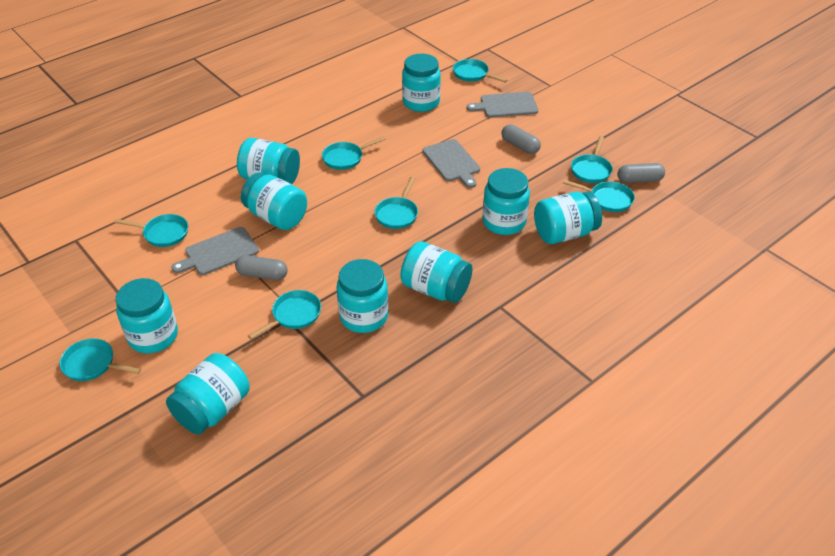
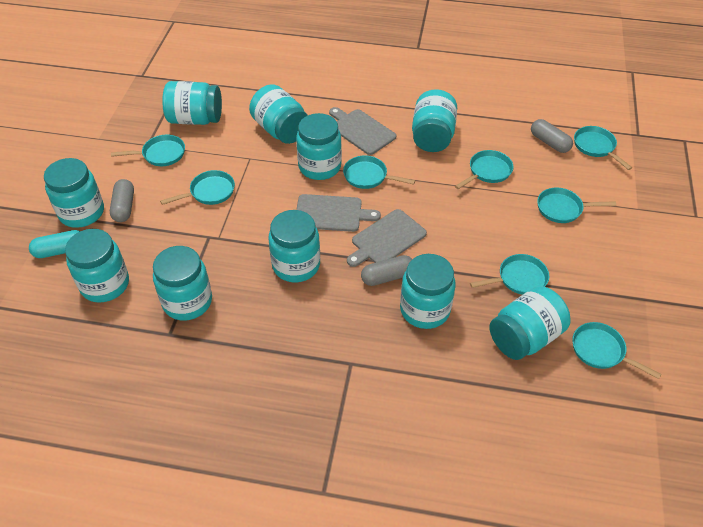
turquoise capsule: 0 -> 1
turquoise jar: 9 -> 10

